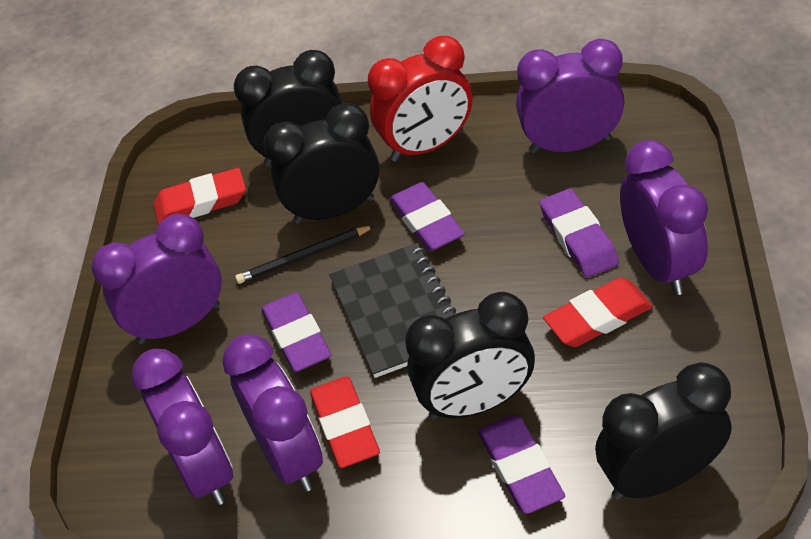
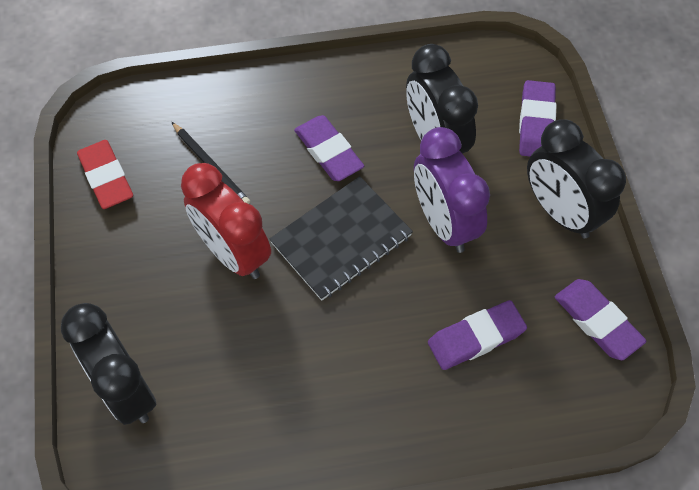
black clock: 4 -> 3
purple clock: 5 -> 1
red eraser: 3 -> 1

